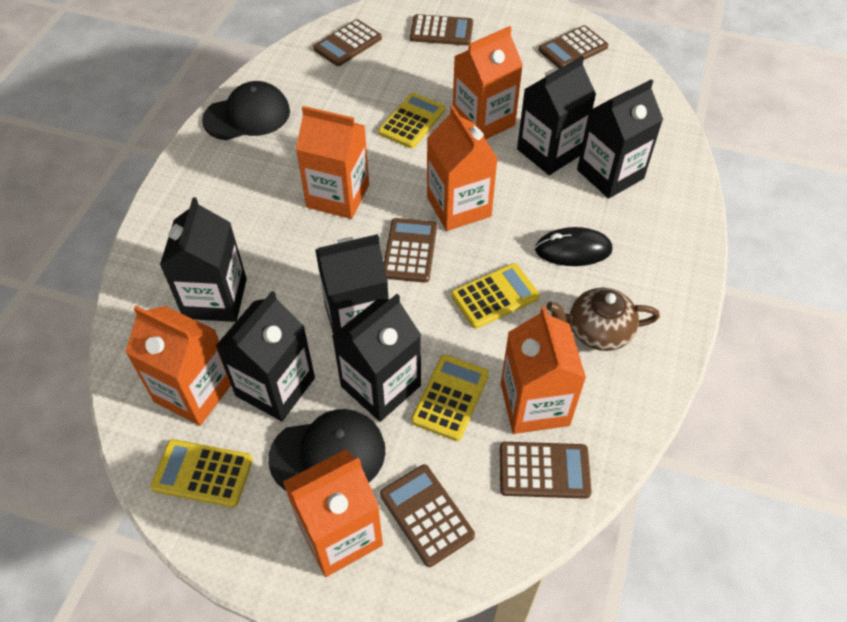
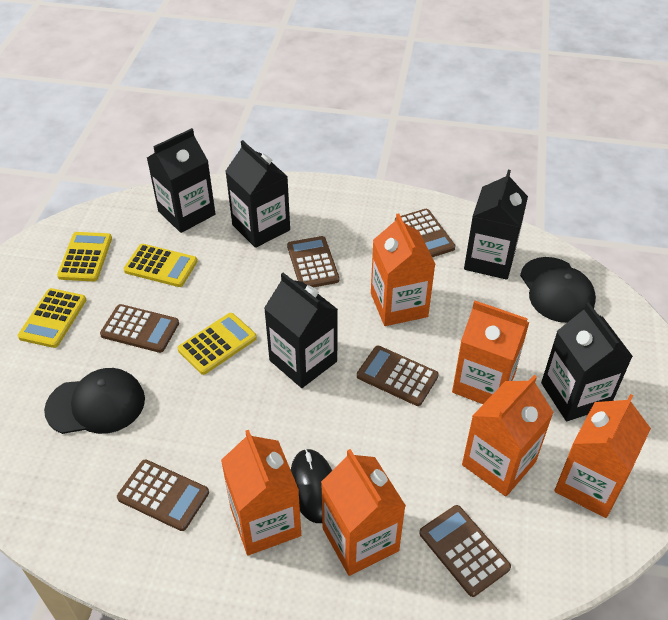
black carton: 6 -> 5
brown teapot: 1 -> 0

